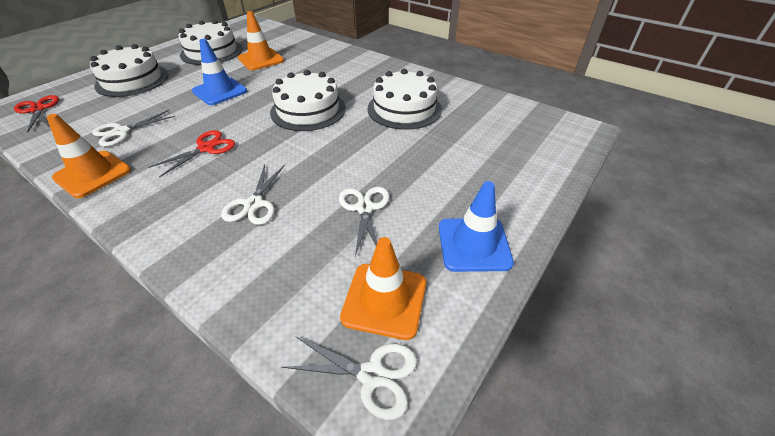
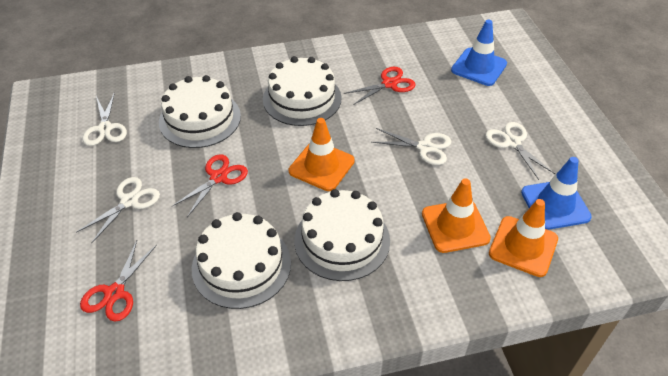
red scissors: 2 -> 3

